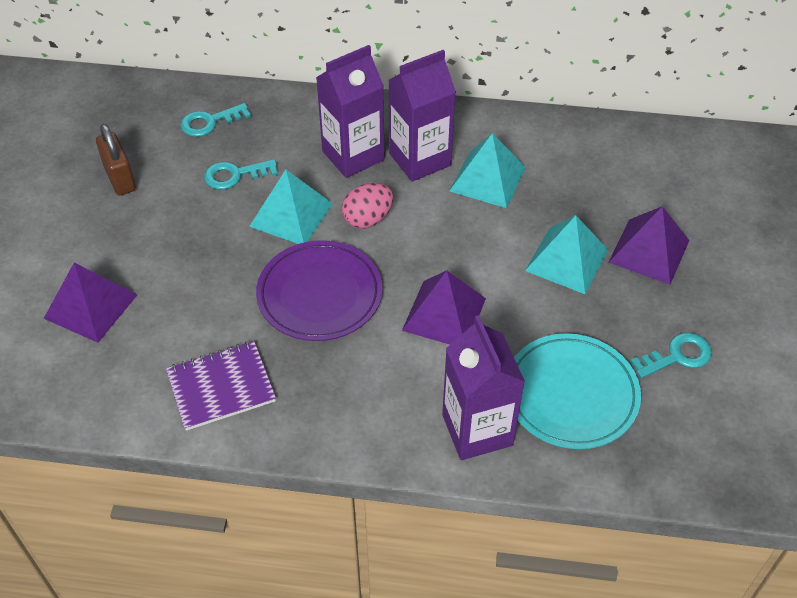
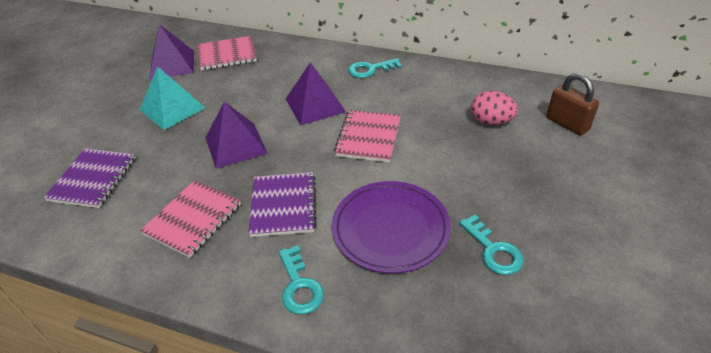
pink notebook: 0 -> 3
purple carton: 3 -> 0
purple notebook: 1 -> 2
turquoise plate: 1 -> 0
turquoise pyramid: 3 -> 1

